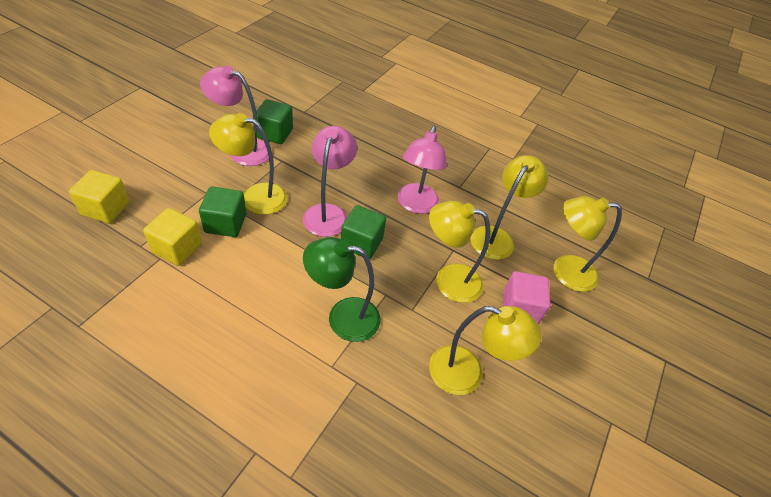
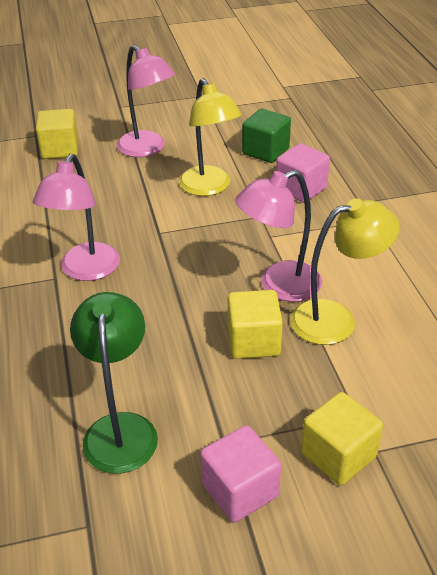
green cube: 3 -> 1
pink cube: 1 -> 2
yellow cube: 2 -> 3
yellow lamp: 5 -> 2

